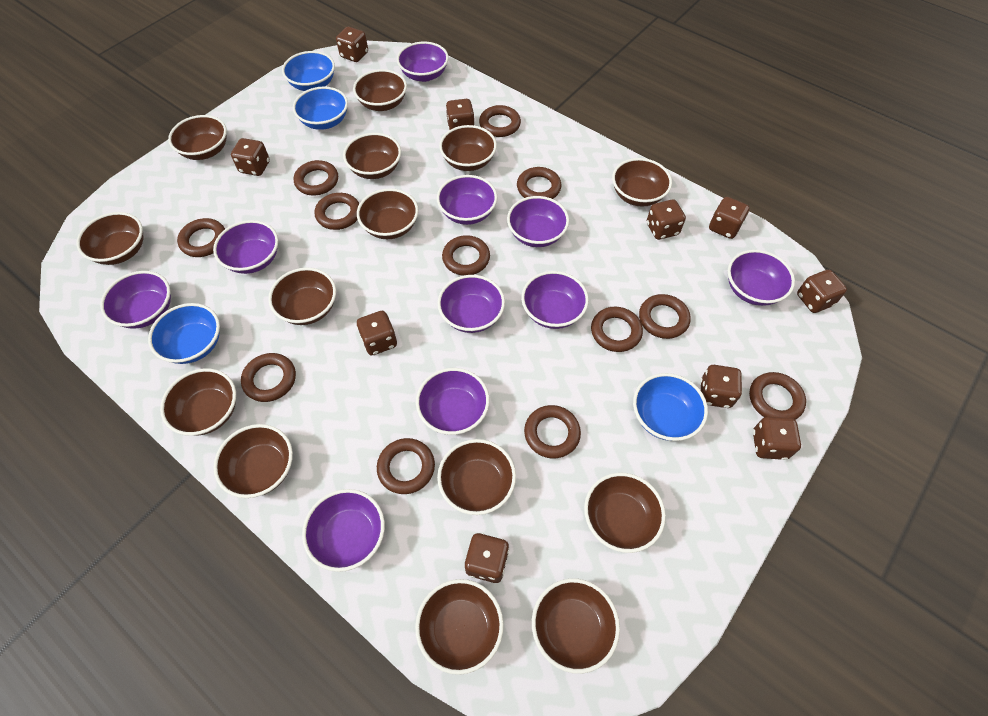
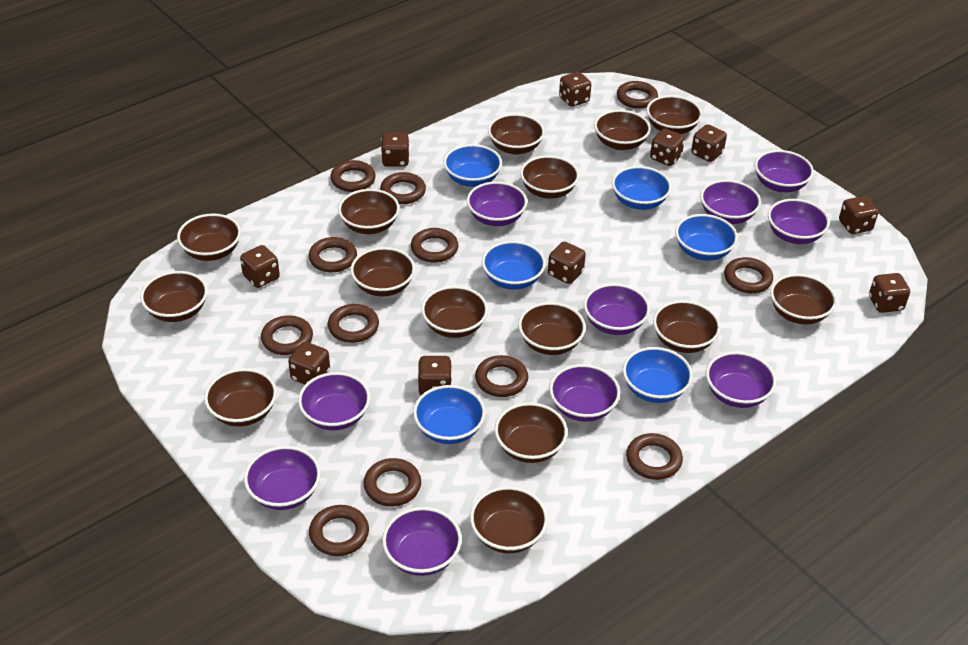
blue bowl: 4 -> 6
brown bowl: 14 -> 15

